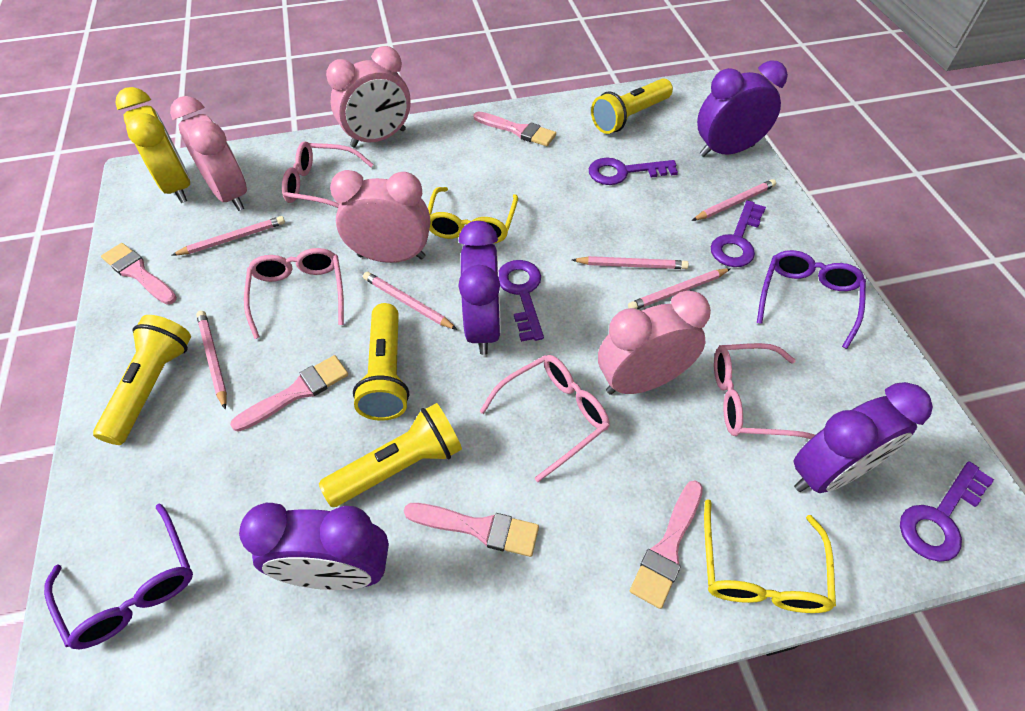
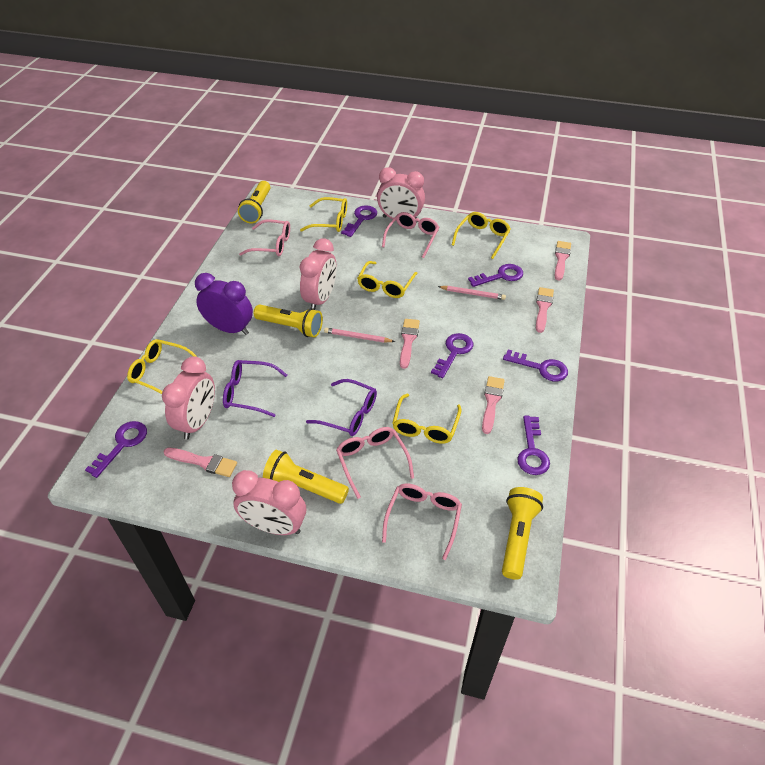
pink pencil: 6 -> 2
purple clock: 4 -> 1
purple key: 4 -> 6
yellow clock: 1 -> 0
yellow glasses: 2 -> 5

